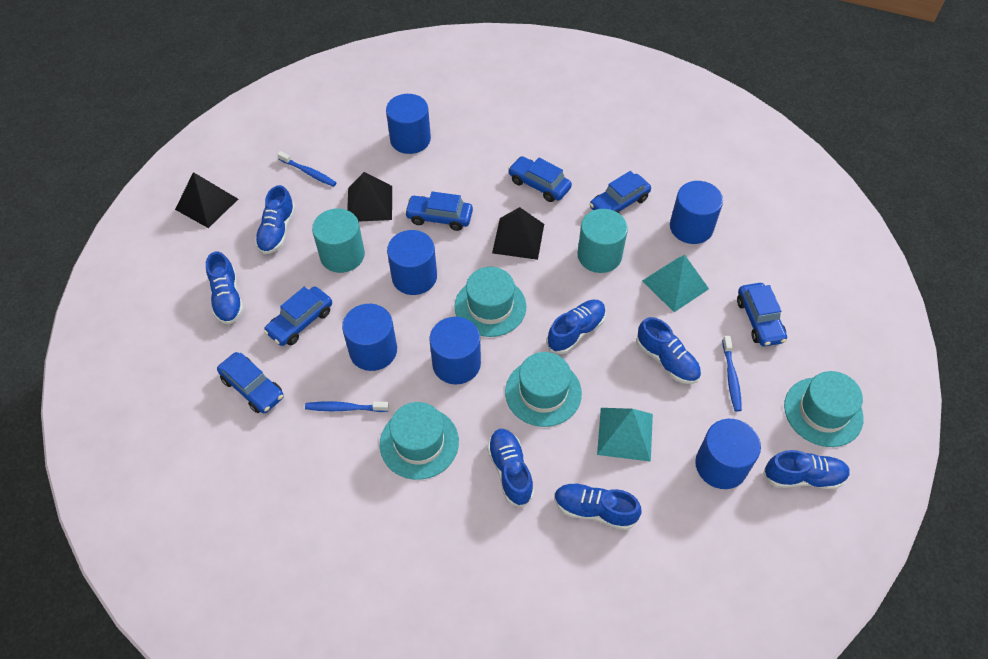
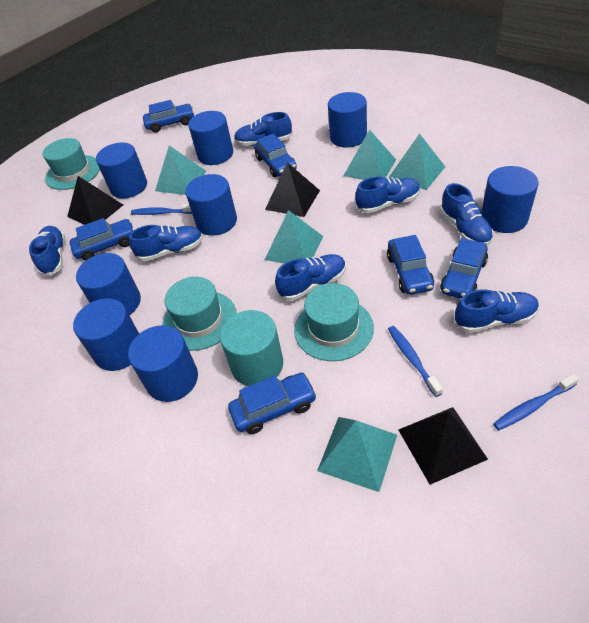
blue cylinder: 6 -> 8
turquoise cylinder: 2 -> 1
turquoise hat: 4 -> 3
turquoise pyramid: 2 -> 5

